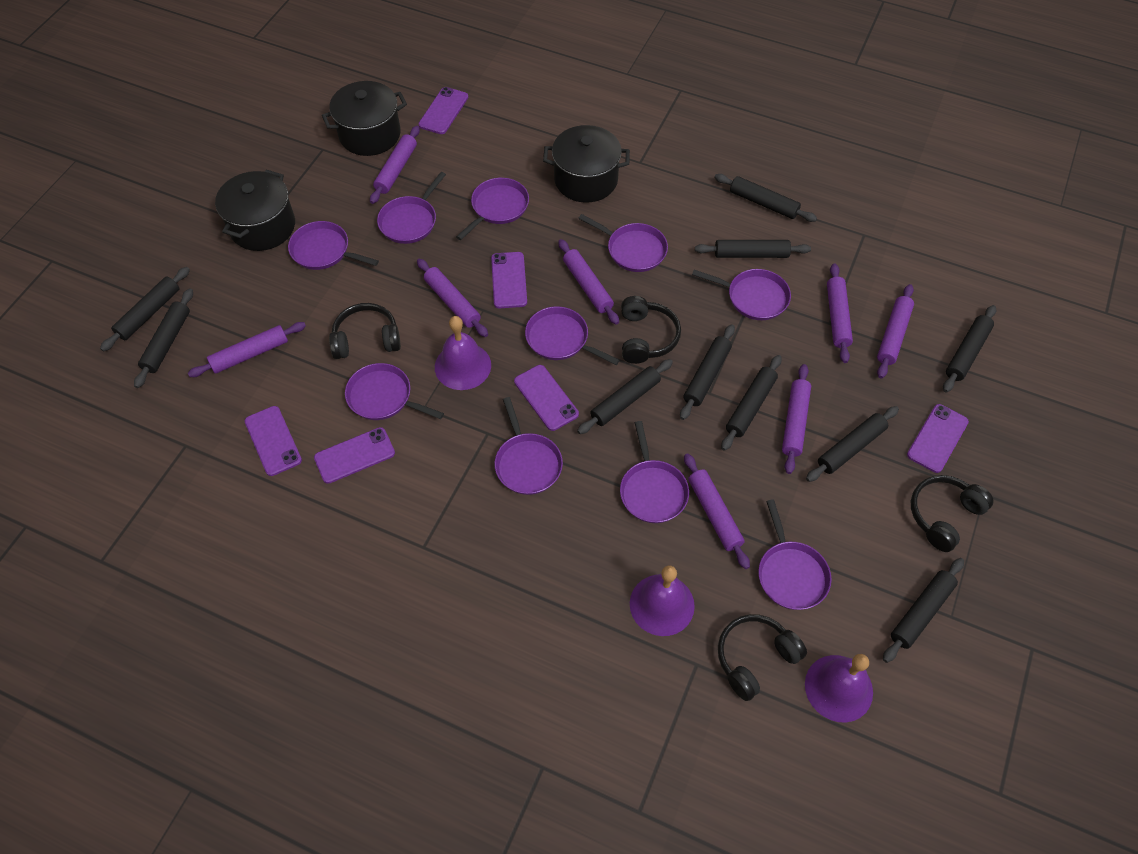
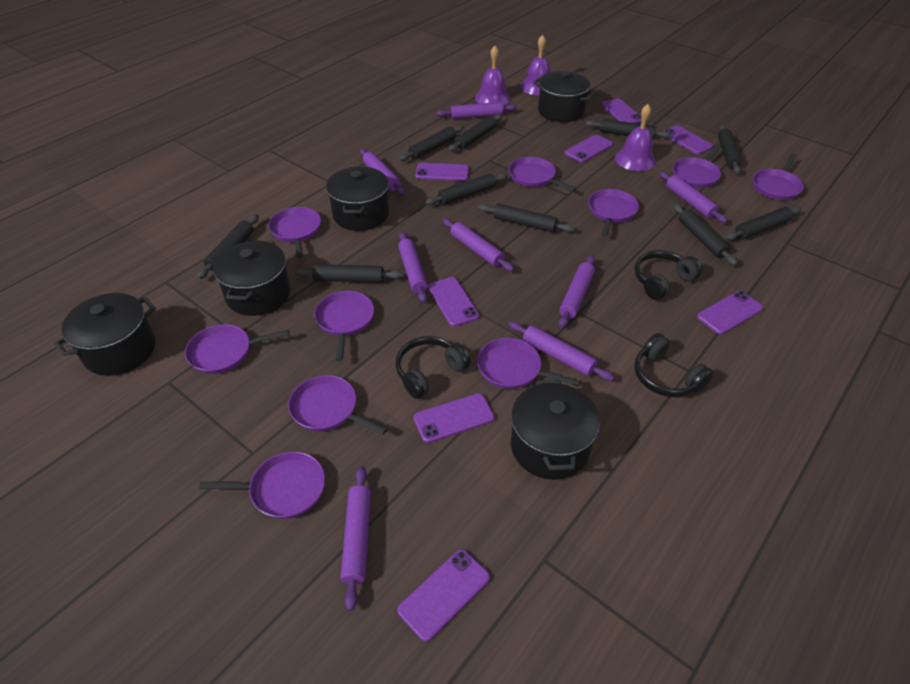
black headphones: 4 -> 3
black pot: 3 -> 5
purple phone: 6 -> 8

